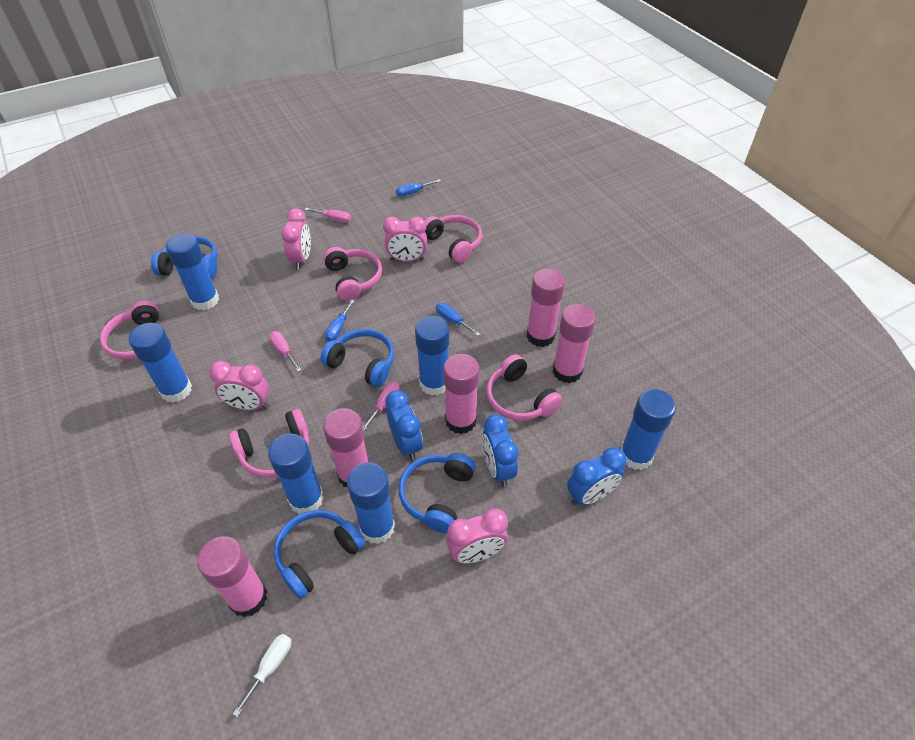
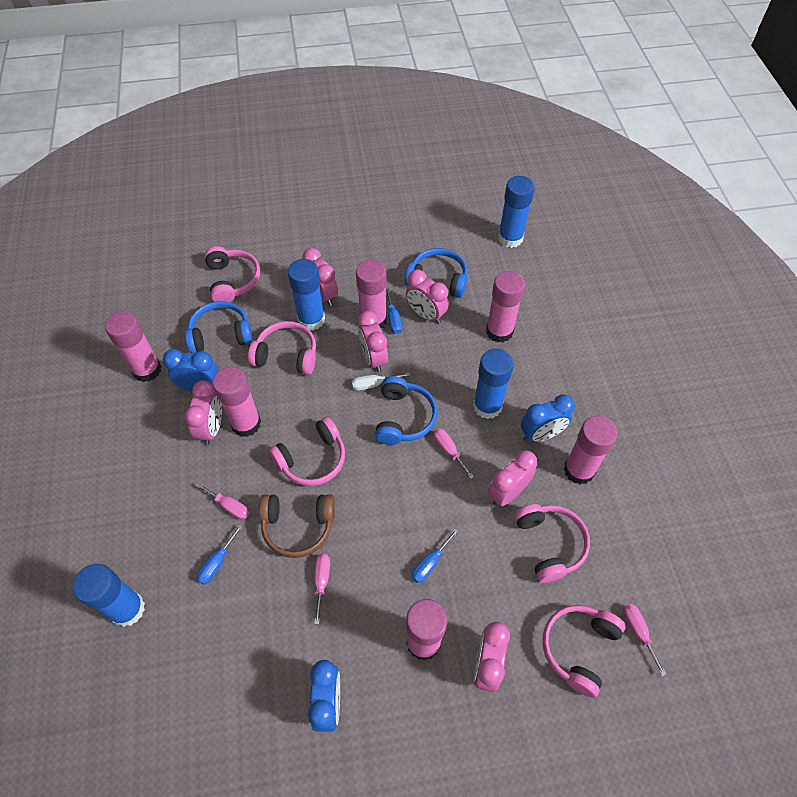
blue glue stick: 6 -> 4
blue headphones: 4 -> 3
brown headphones: 0 -> 1
pink clock: 4 -> 6
pink glue stick: 5 -> 6
pink screwdriver: 3 -> 4

